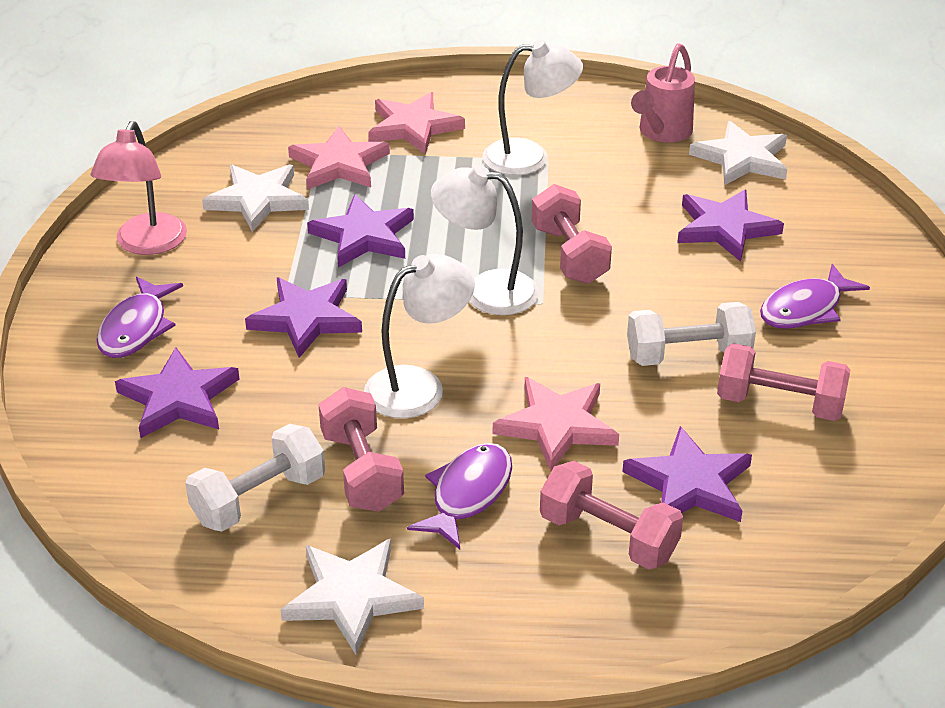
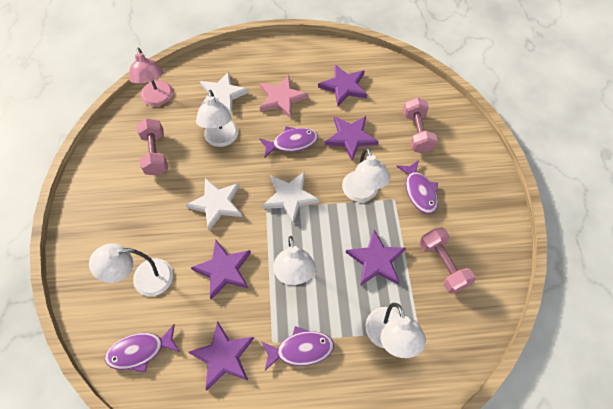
pink dumbbell: 4 -> 3
pink star: 3 -> 1
pink watering can: 1 -> 0
purple fish: 3 -> 4
white dumbbell: 2 -> 0
white lamp: 3 -> 5

